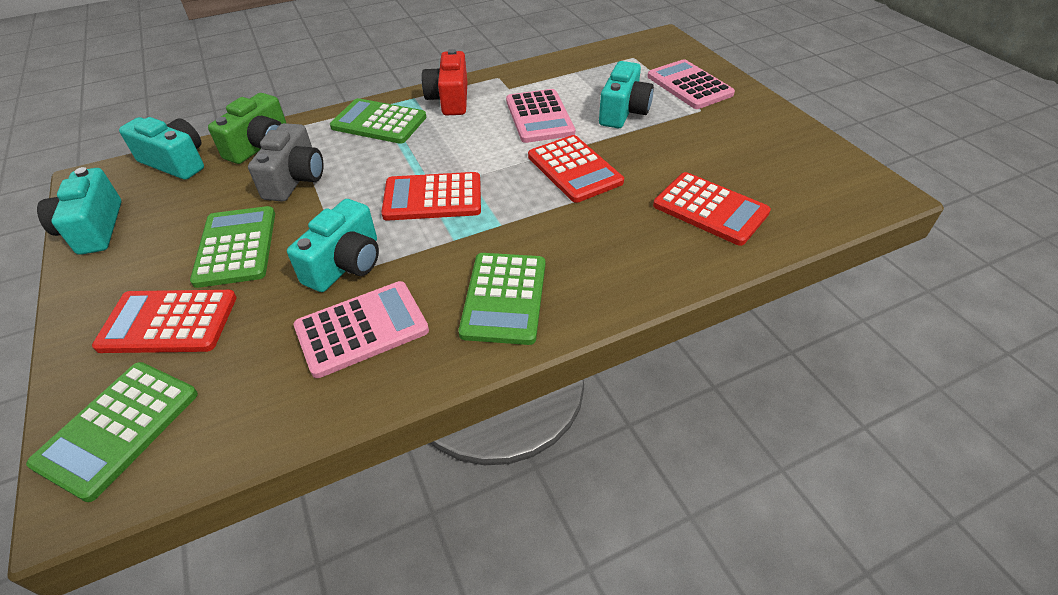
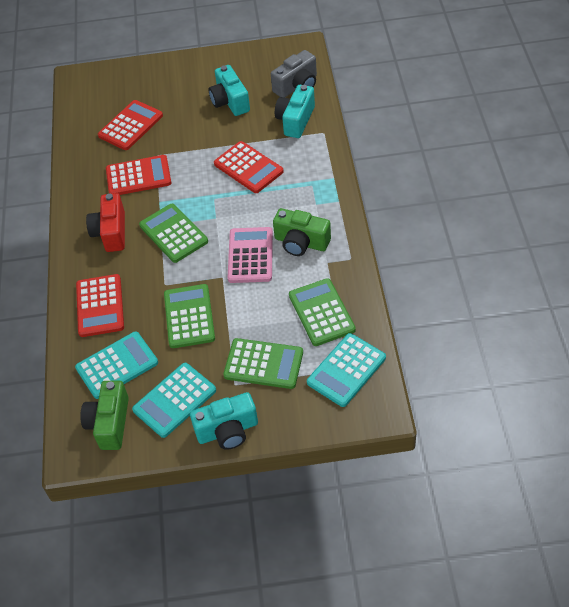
green camera: 1 -> 2
pink calculator: 3 -> 1
turquoise calculator: 0 -> 3
turquoise camera: 4 -> 3

